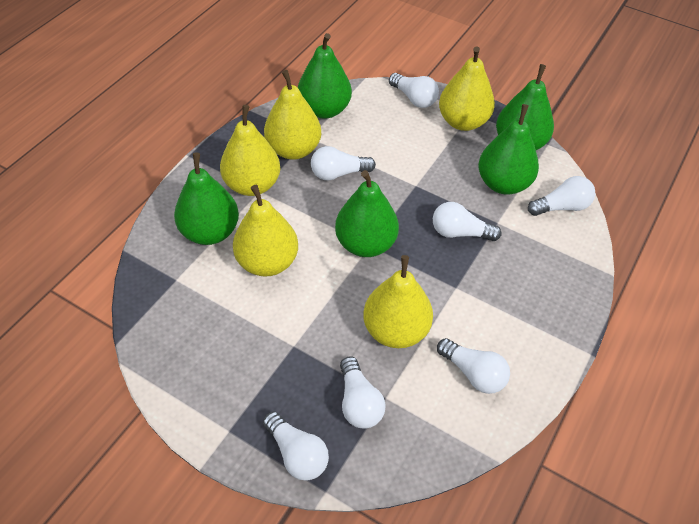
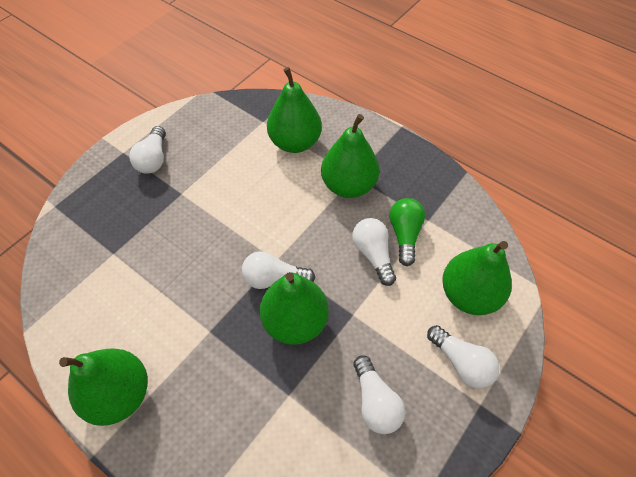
green light bulb: 0 -> 1
white light bulb: 7 -> 5
yellow pear: 5 -> 0

